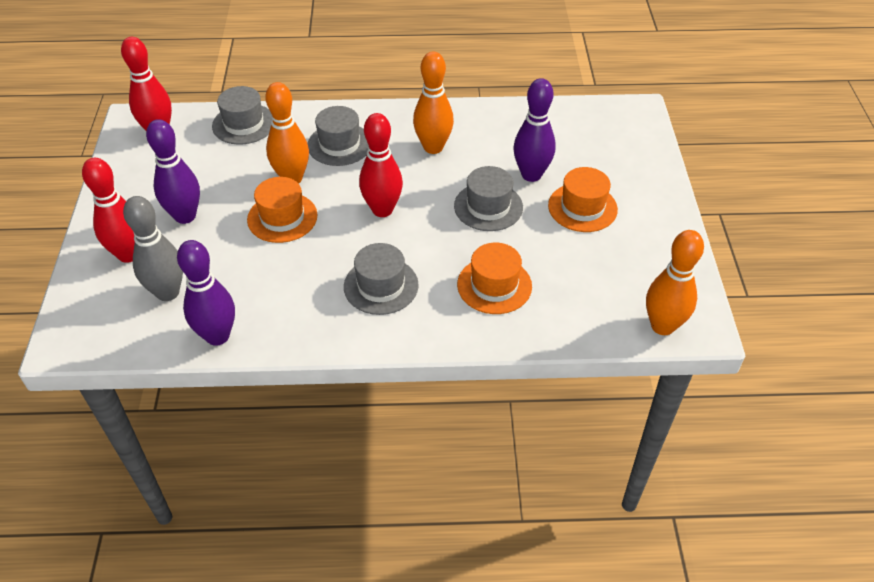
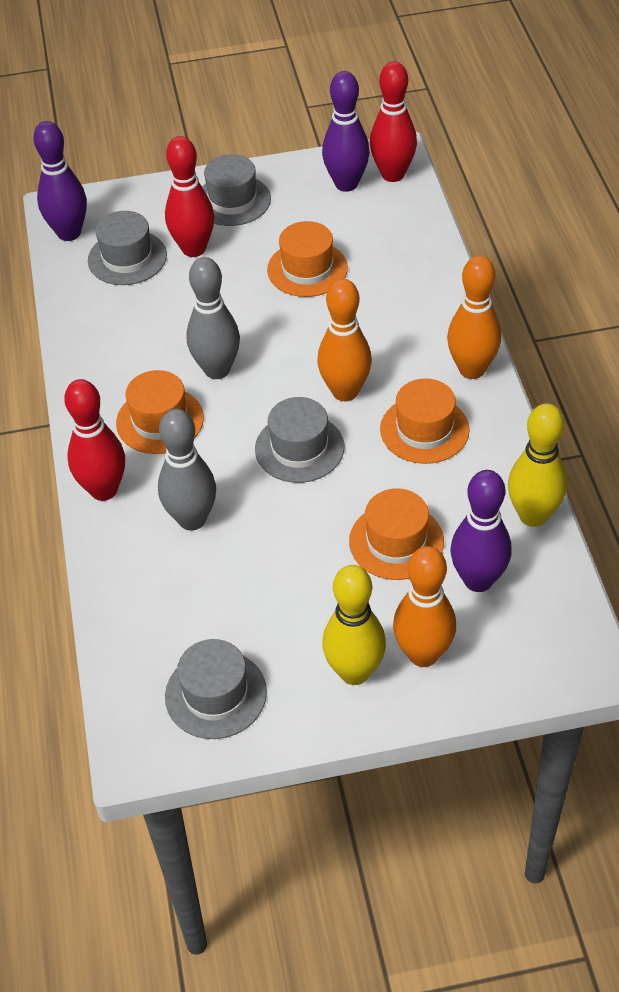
grey bowling pin: 1 -> 2
orange hat: 3 -> 4
yellow bowling pin: 0 -> 2

